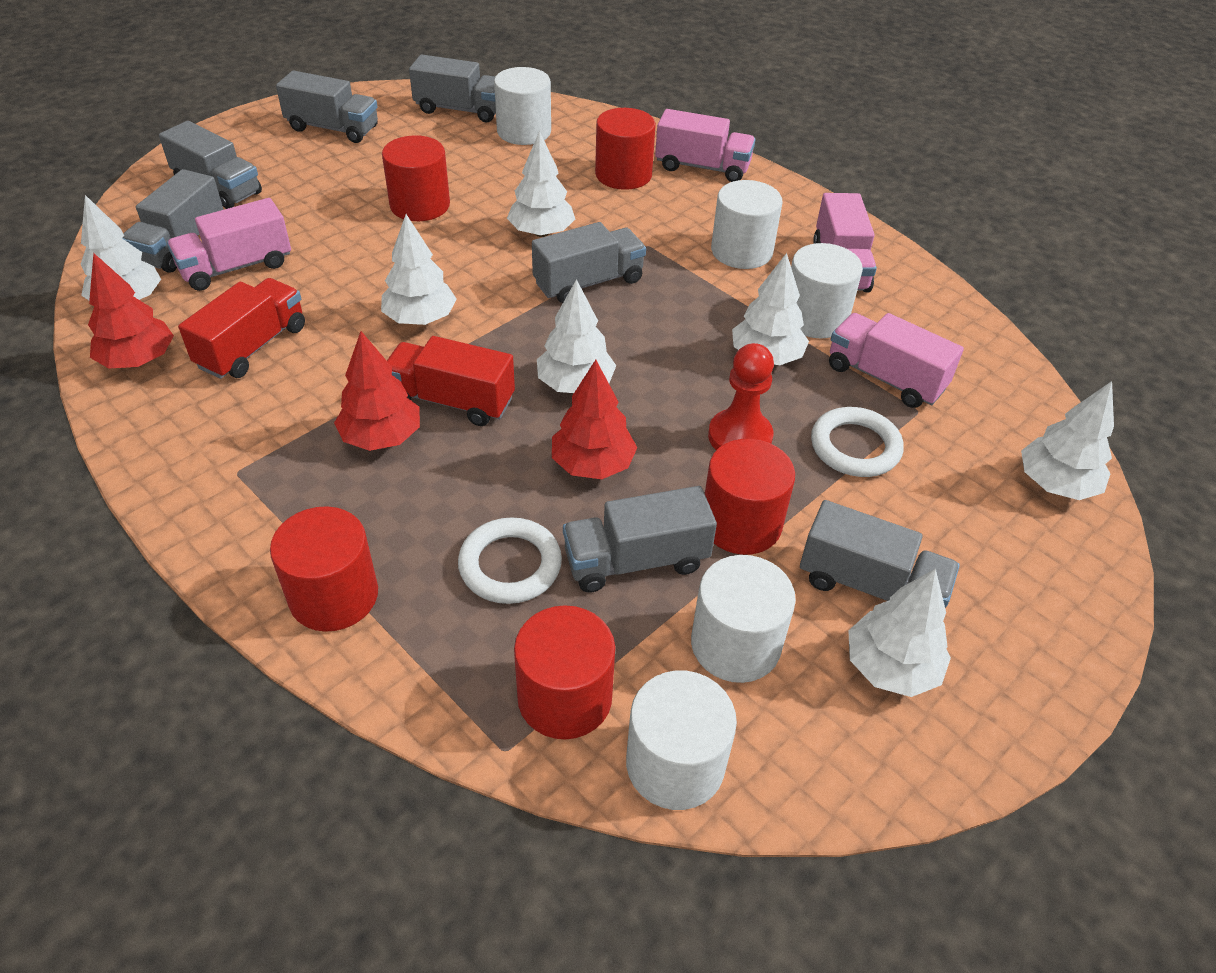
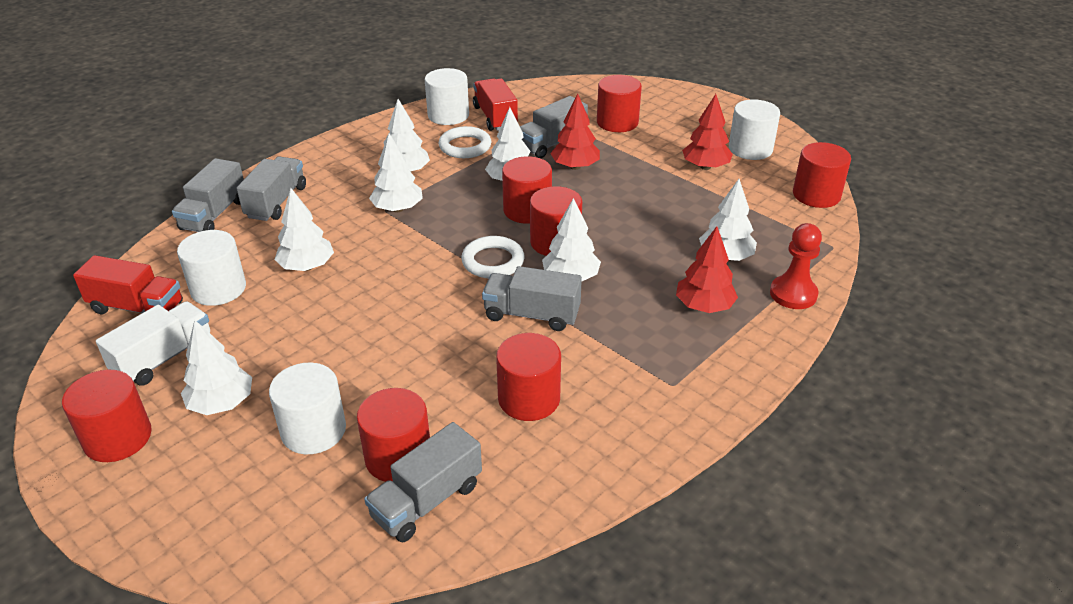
grey truck: 7 -> 5
pink truck: 4 -> 0
red cylinder: 5 -> 7
white cylinder: 5 -> 4
white truck: 0 -> 1

